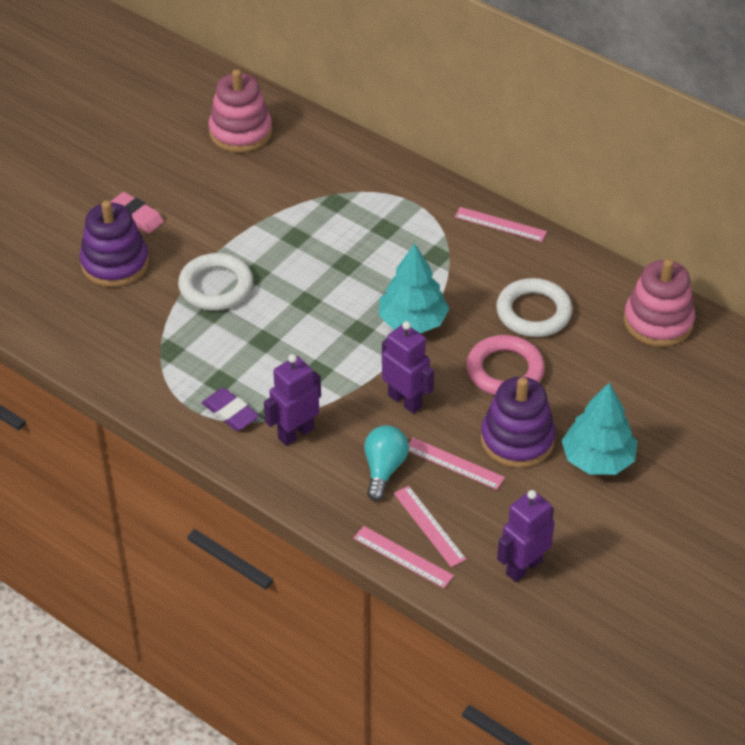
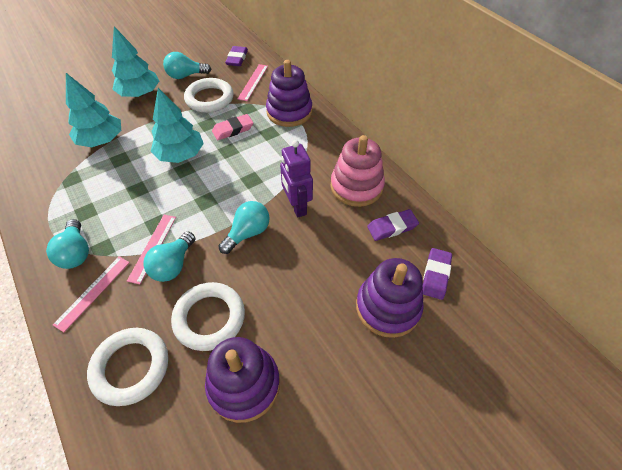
pink ring: 1 -> 0
pink ruler: 4 -> 3
pink stacking toy: 2 -> 1
purple eraser: 1 -> 3
purple robot: 3 -> 1
purple stacking toy: 2 -> 3
turquoise light bulb: 1 -> 4
turquoise tree: 2 -> 3
white ring: 2 -> 3

